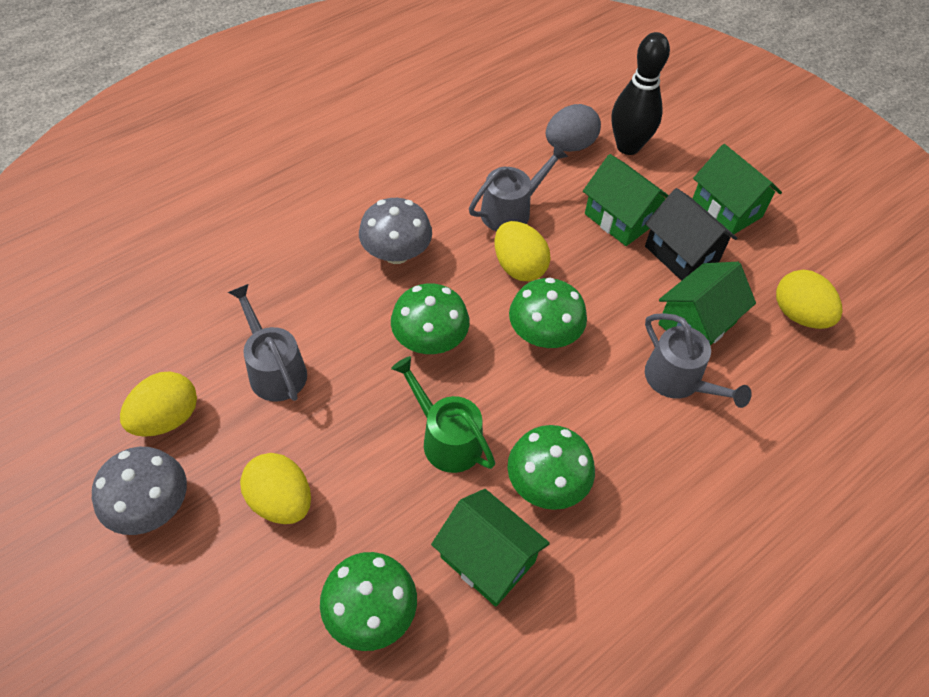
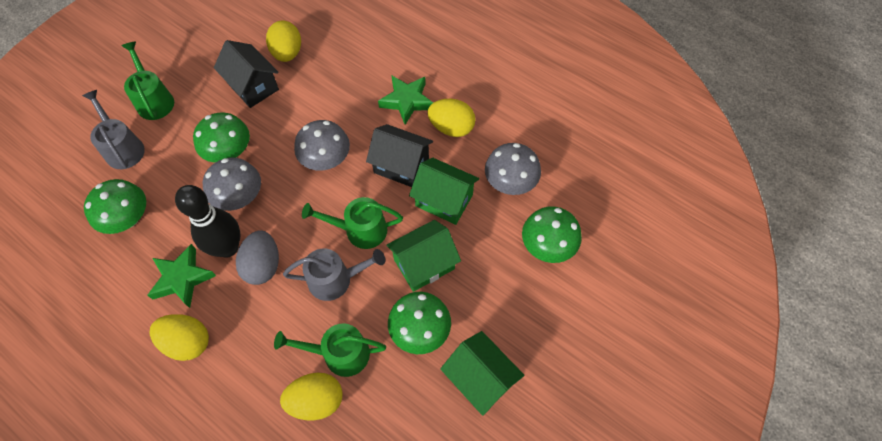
black house: 1 -> 2
green house: 4 -> 3
green star: 0 -> 2
green watering can: 1 -> 3
grey mushroom: 2 -> 3
grey watering can: 3 -> 2

